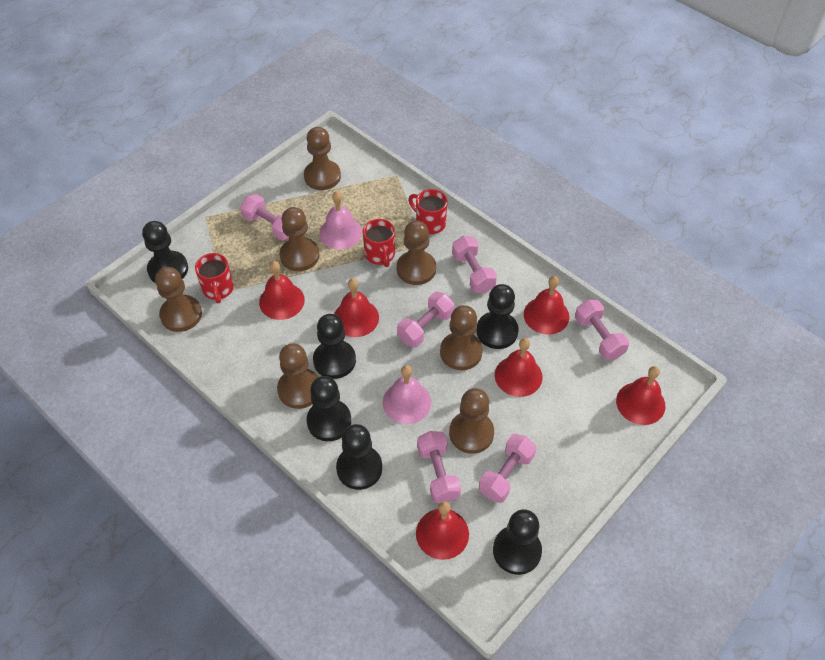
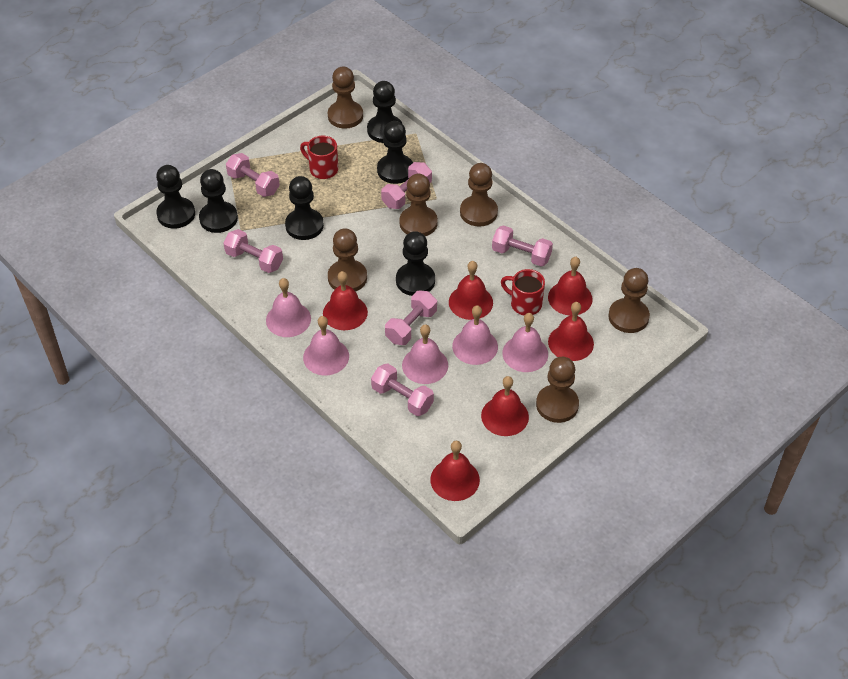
brown pawn: 7 -> 6
pink bell: 2 -> 5
red mug: 3 -> 2

